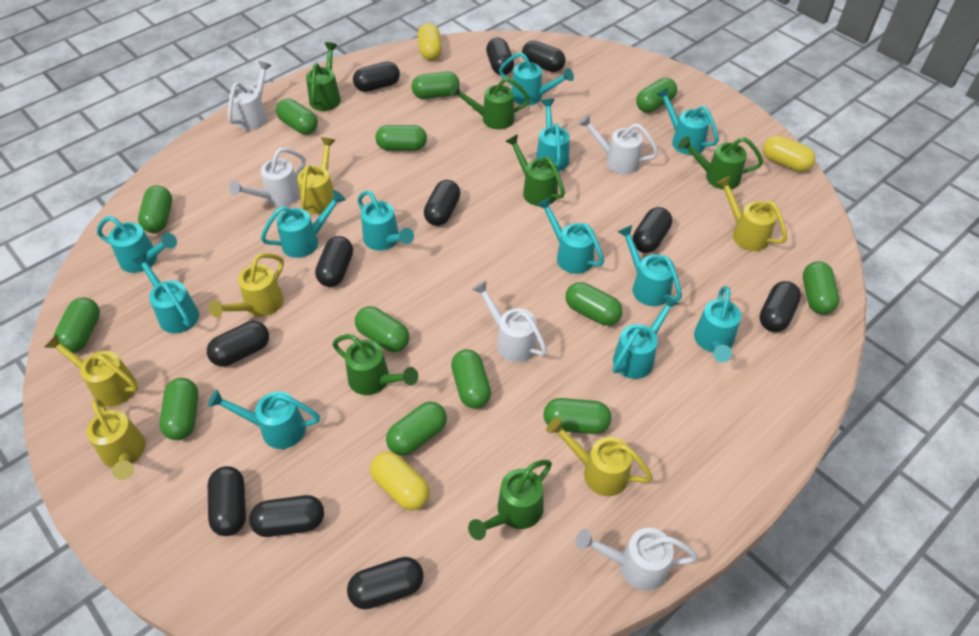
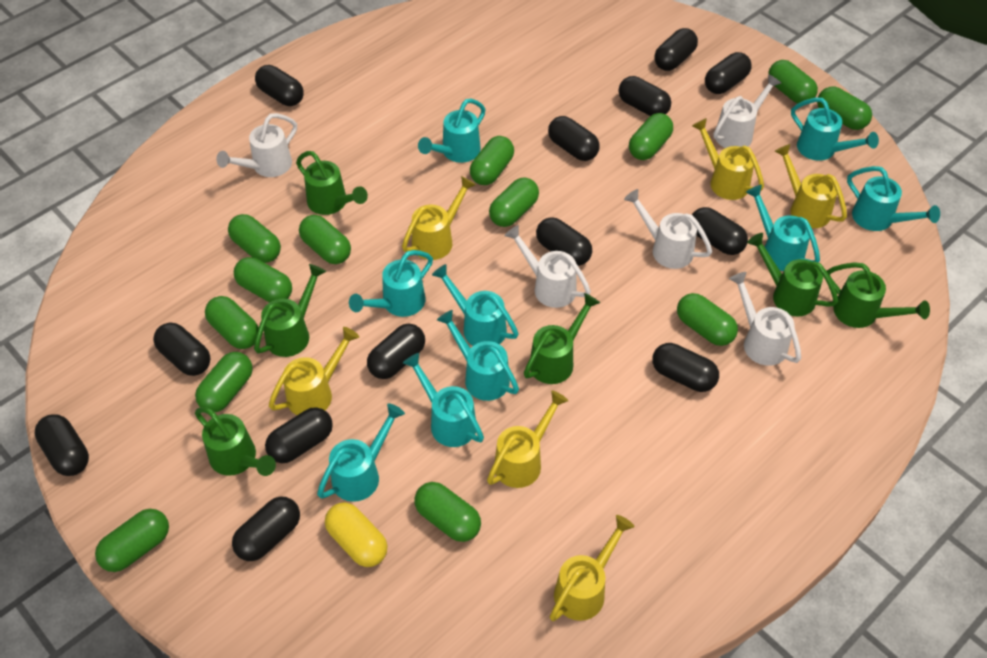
black capsule: 11 -> 13
turquoise watering can: 12 -> 9
yellow capsule: 3 -> 1

